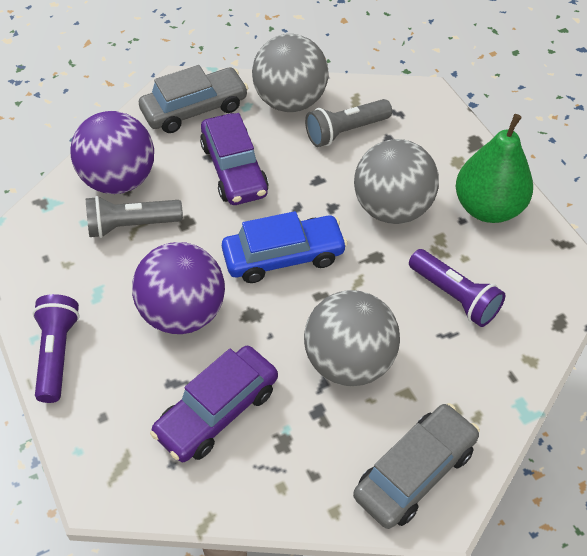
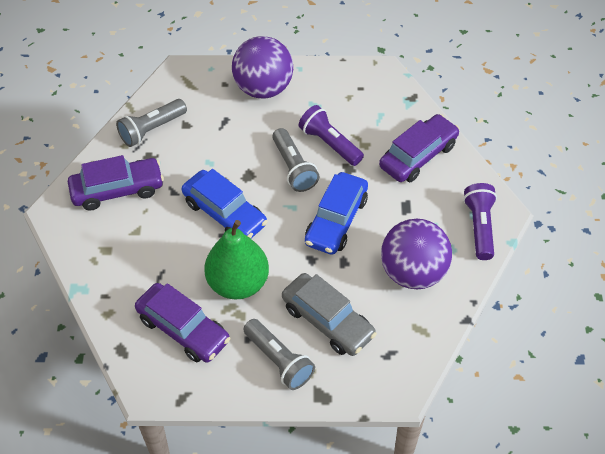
blue car: 1 -> 2
grey ball: 3 -> 0
grey car: 2 -> 1
grey flashlight: 2 -> 3
purple car: 2 -> 3

